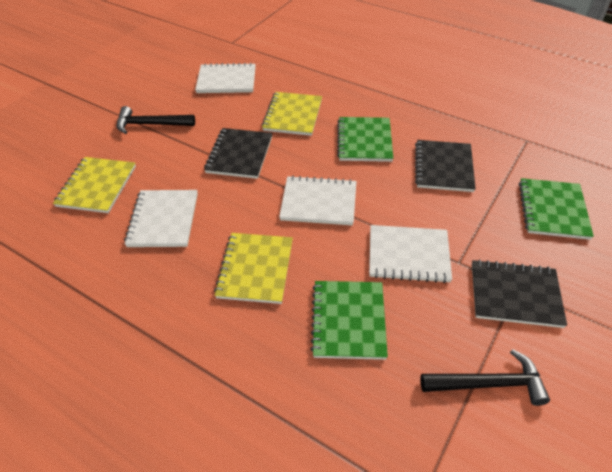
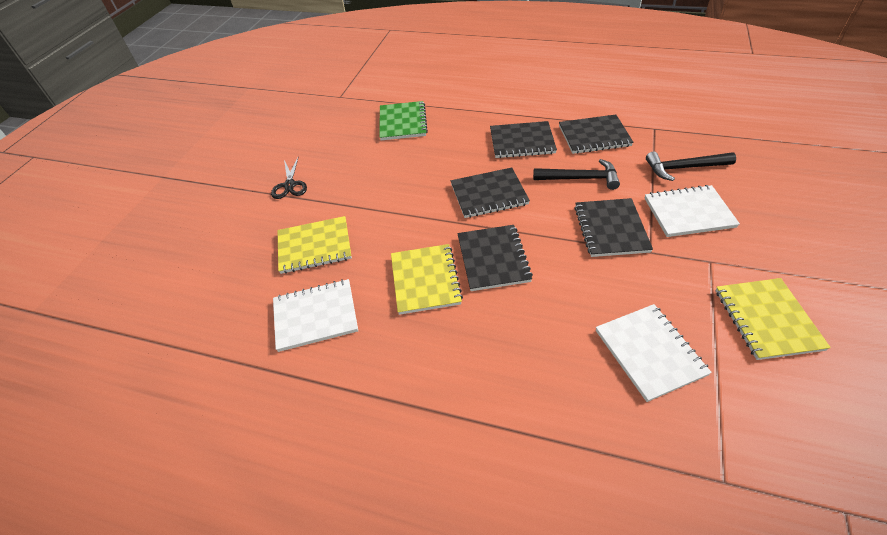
black notebook: 3 -> 5
black scissors: 0 -> 1
green notebook: 3 -> 1
white notebook: 4 -> 3

